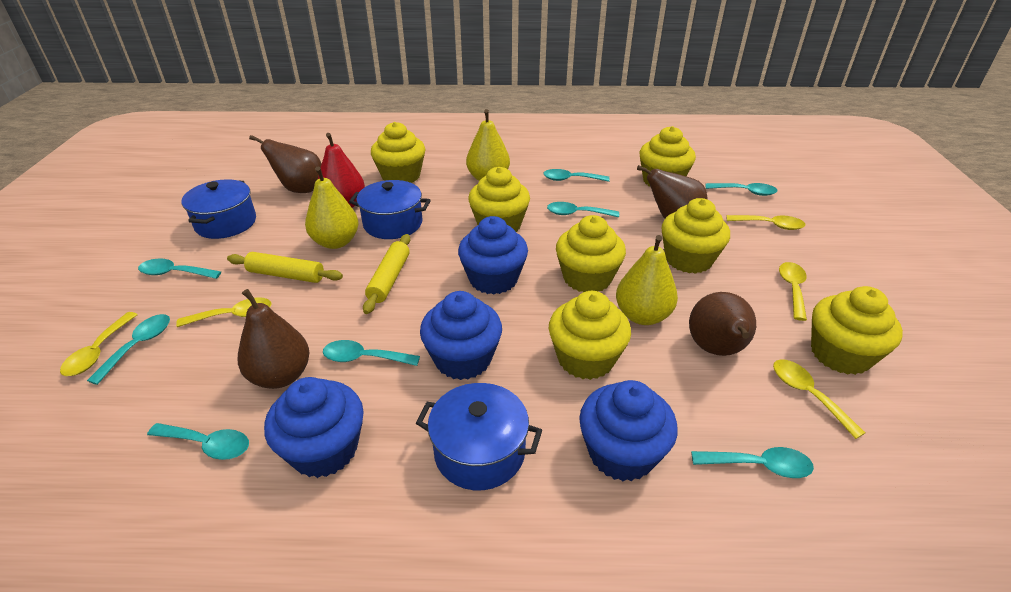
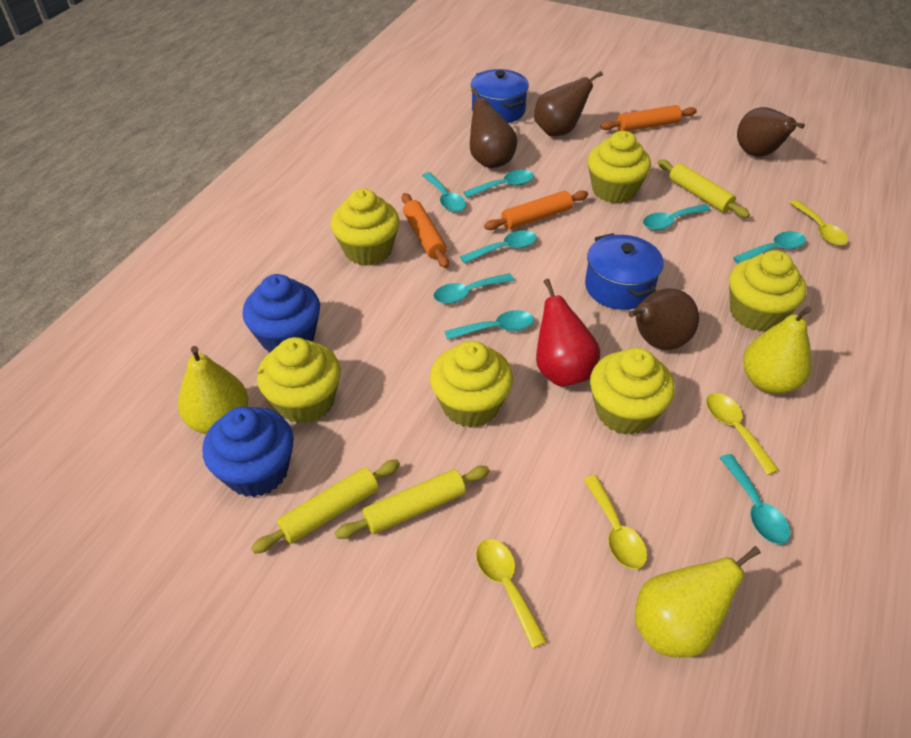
blue cupcake: 4 -> 2
blue pot: 3 -> 2
orange rolling pin: 0 -> 3
yellow cupcake: 7 -> 6
yellow rolling pin: 2 -> 3
yellow spoon: 5 -> 4

